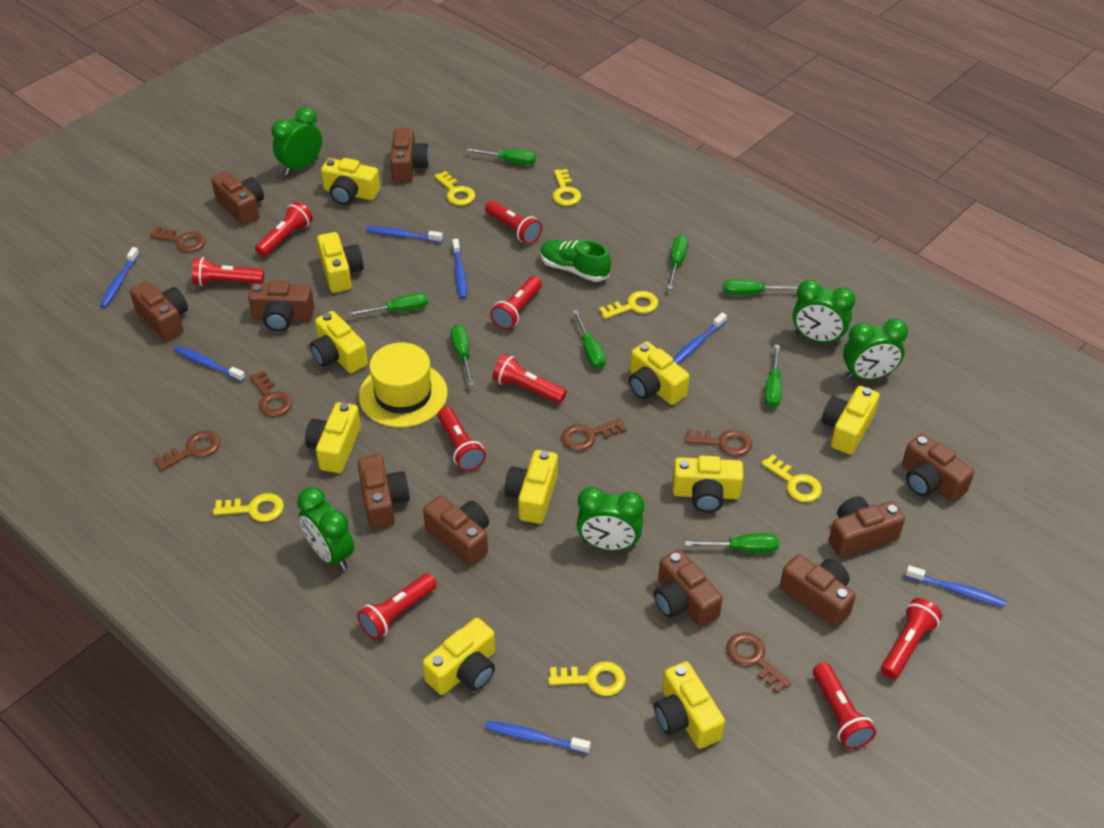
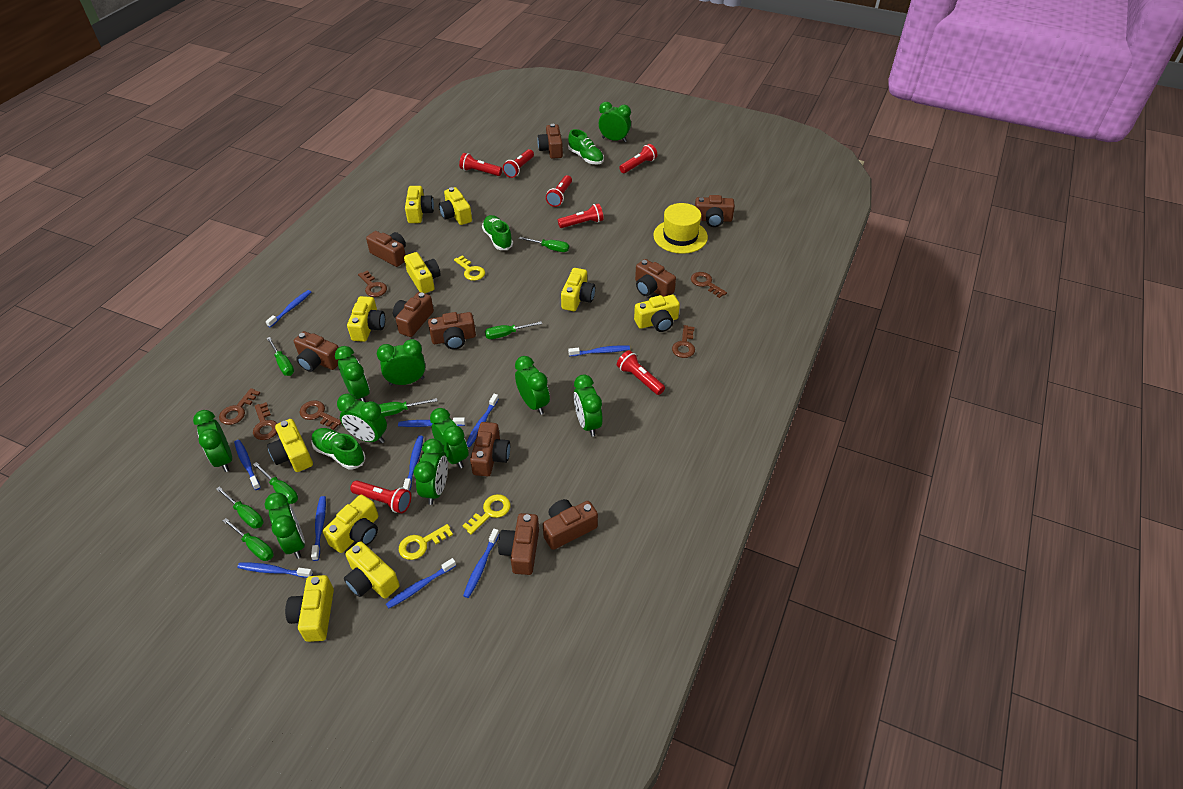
blue toothbrush: 7 -> 10
green clock: 5 -> 10
green screwdriver: 8 -> 7
green shoe: 1 -> 3
red flashlight: 9 -> 7
yellow key: 6 -> 3

